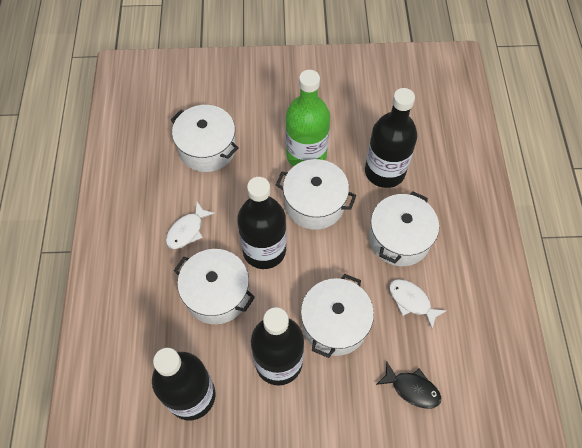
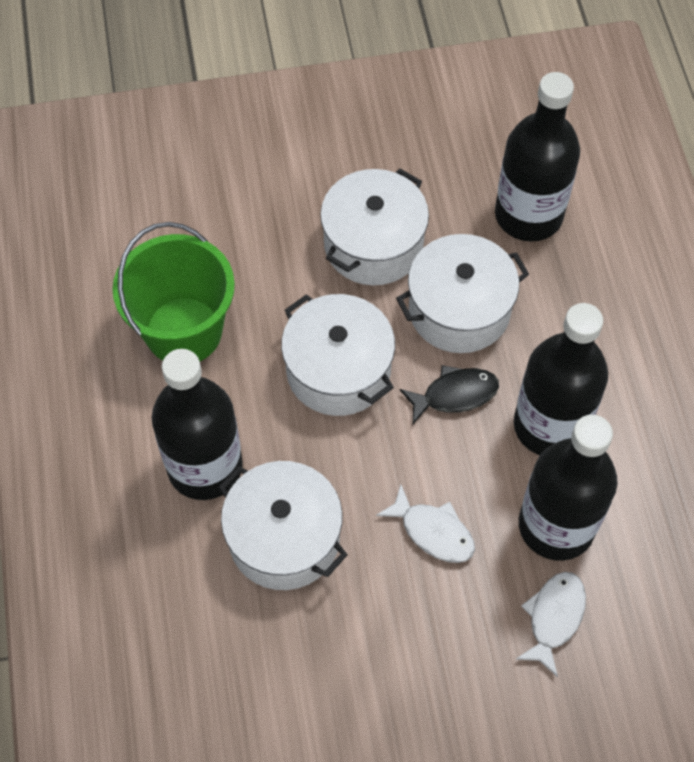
green bottle: 1 -> 0
green bucket: 0 -> 1
white pot: 5 -> 4

